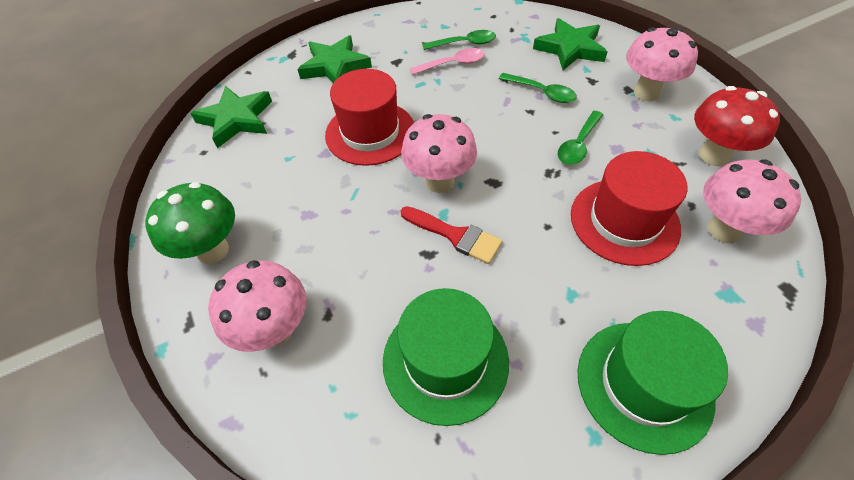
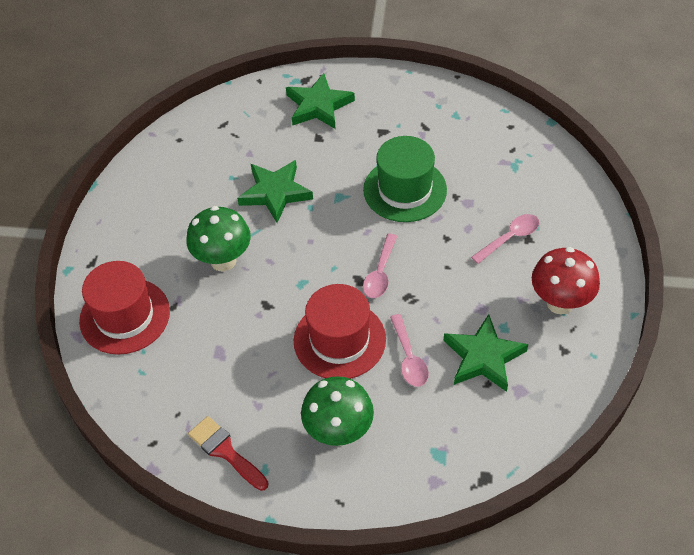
green hat: 2 -> 1
green mushroom: 1 -> 2
green spoon: 3 -> 0
pink mushroom: 4 -> 0
pink spoon: 1 -> 3

